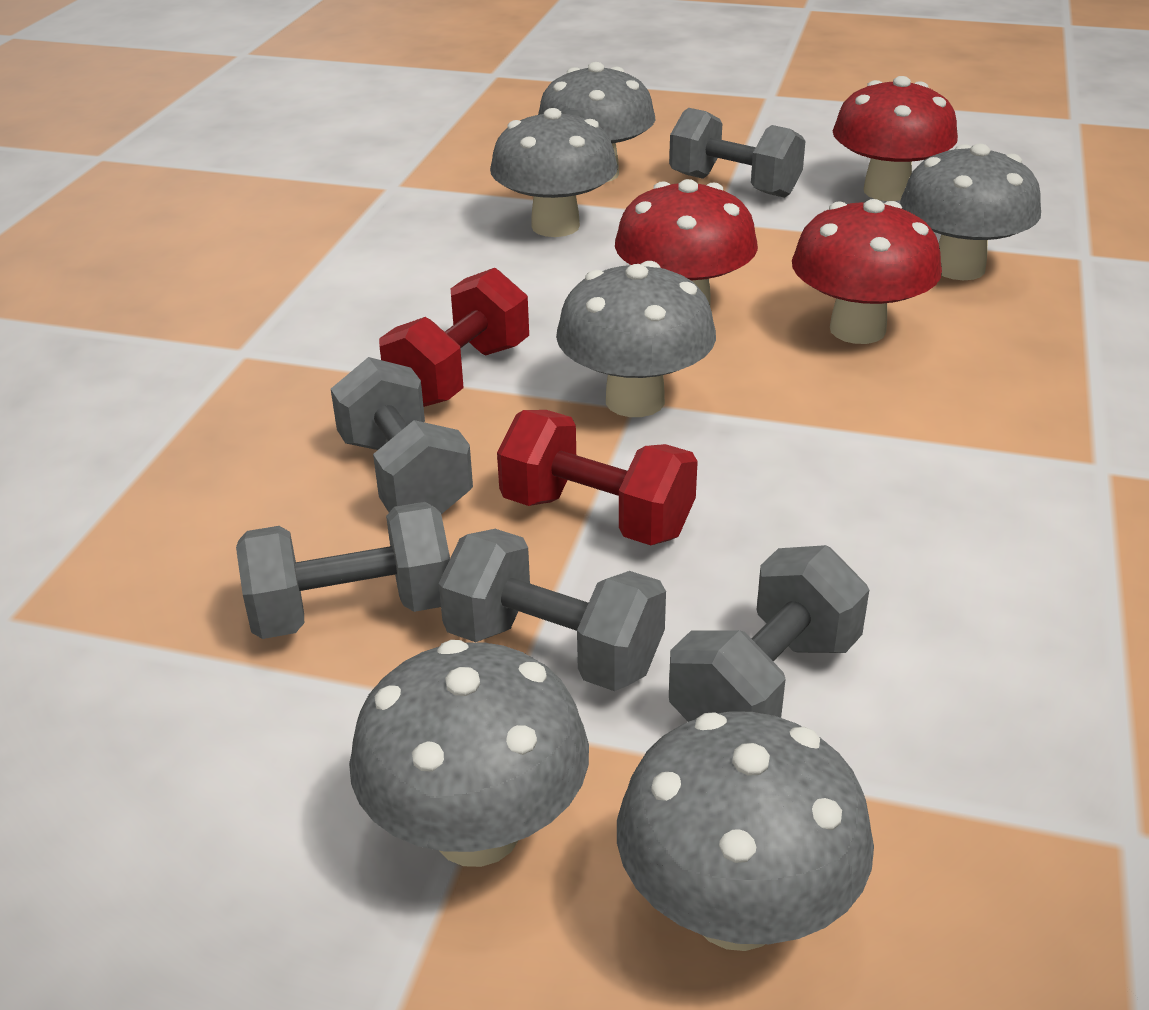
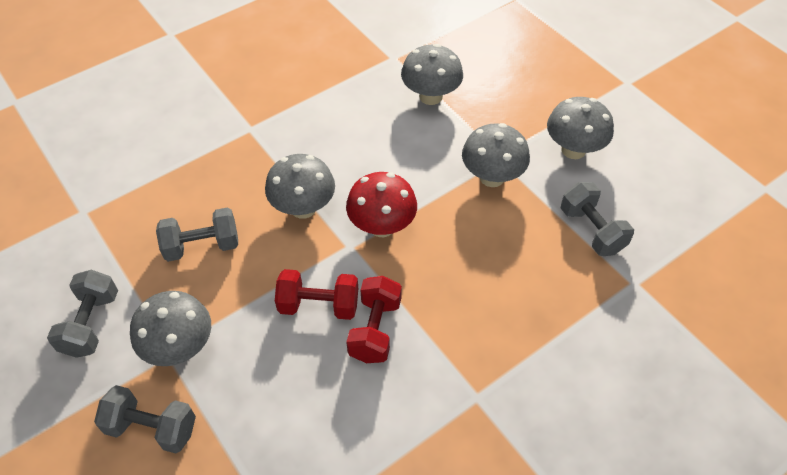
grey dumbbell: 5 -> 4
grey mushroom: 6 -> 5
red mushroom: 3 -> 1

